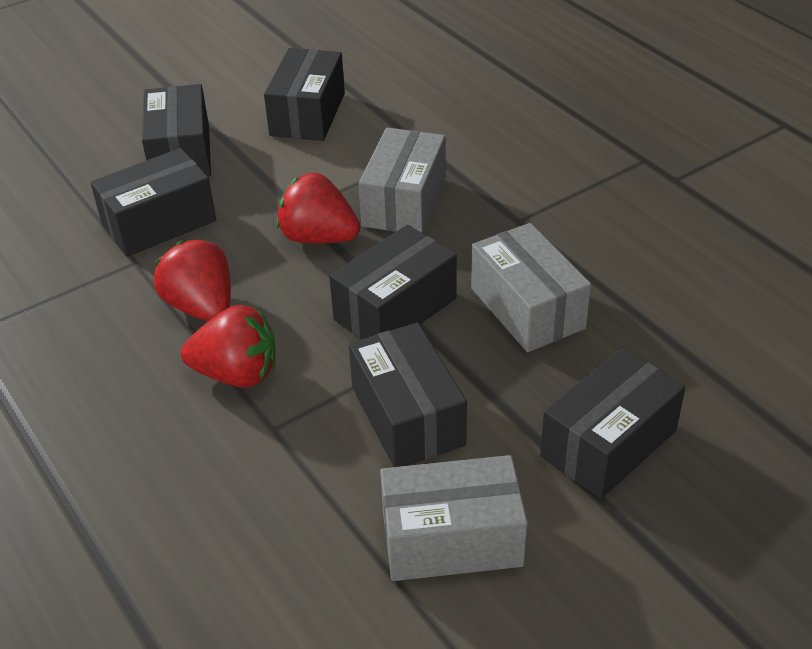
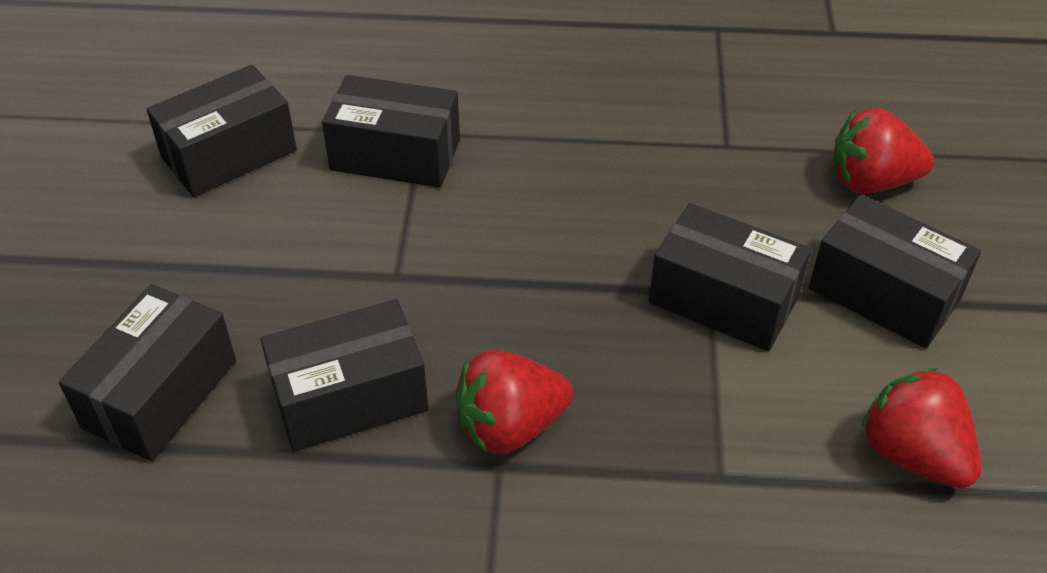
grey box: 3 -> 0

